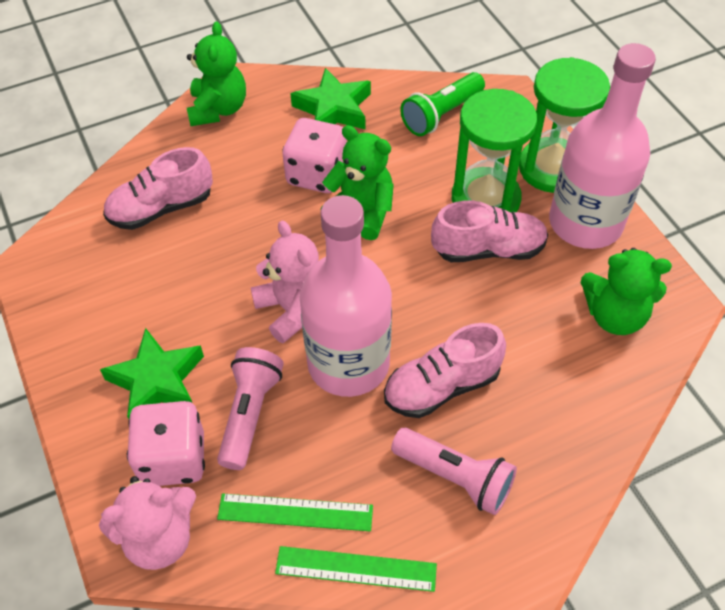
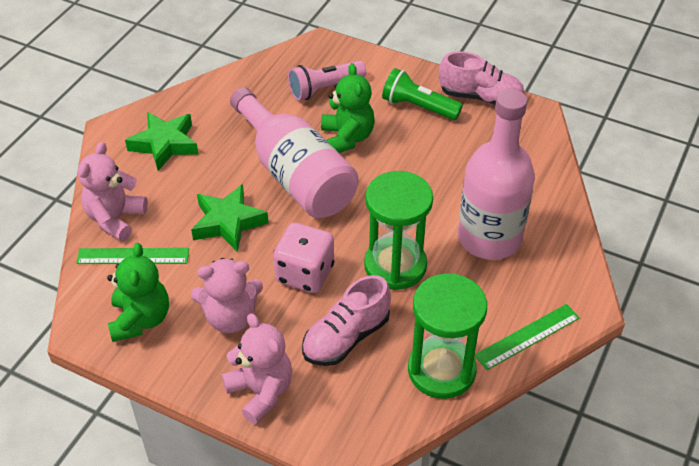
green teddy bear: 3 -> 2
pink dice: 2 -> 1
pink flashlight: 2 -> 1
pink shoe: 3 -> 2
pink teddy bear: 2 -> 3

